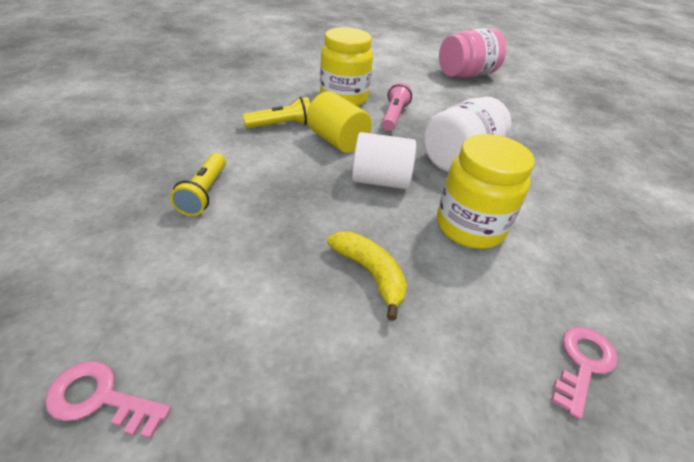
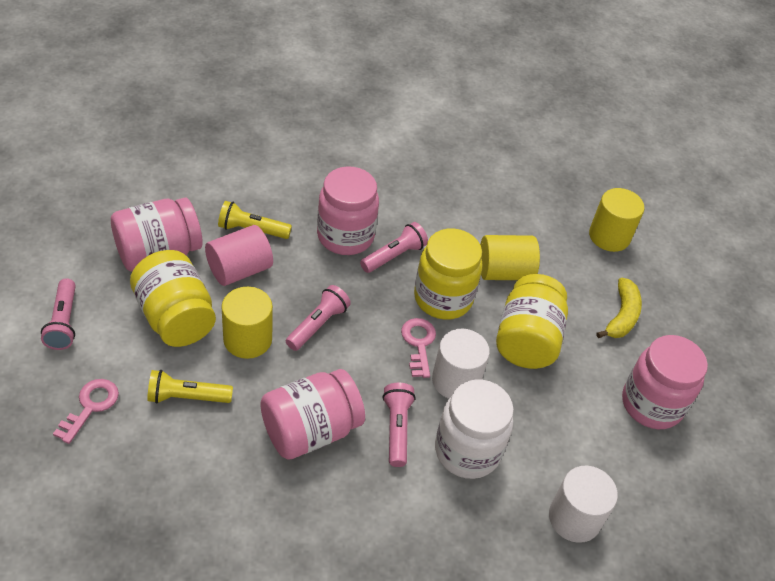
pink cylinder: 0 -> 1
pink flashlight: 1 -> 4
pink jar: 1 -> 4
white cylinder: 1 -> 2
yellow cylinder: 1 -> 3
yellow jar: 2 -> 3

